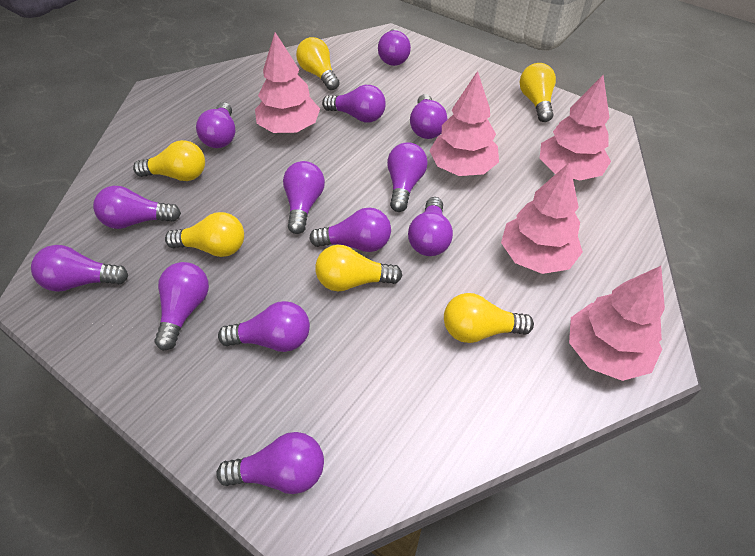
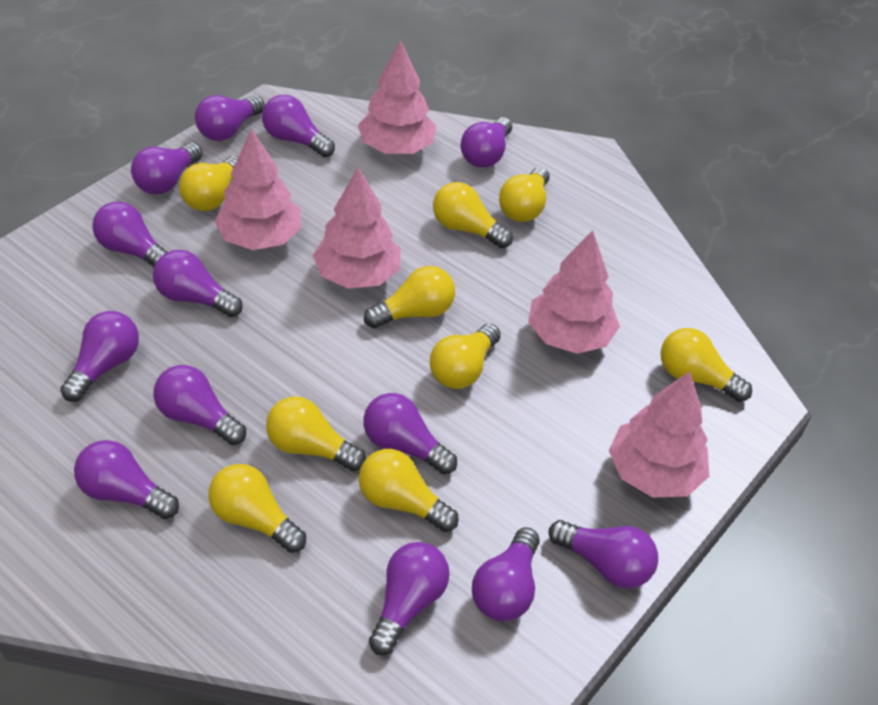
yellow light bulb: 6 -> 9

